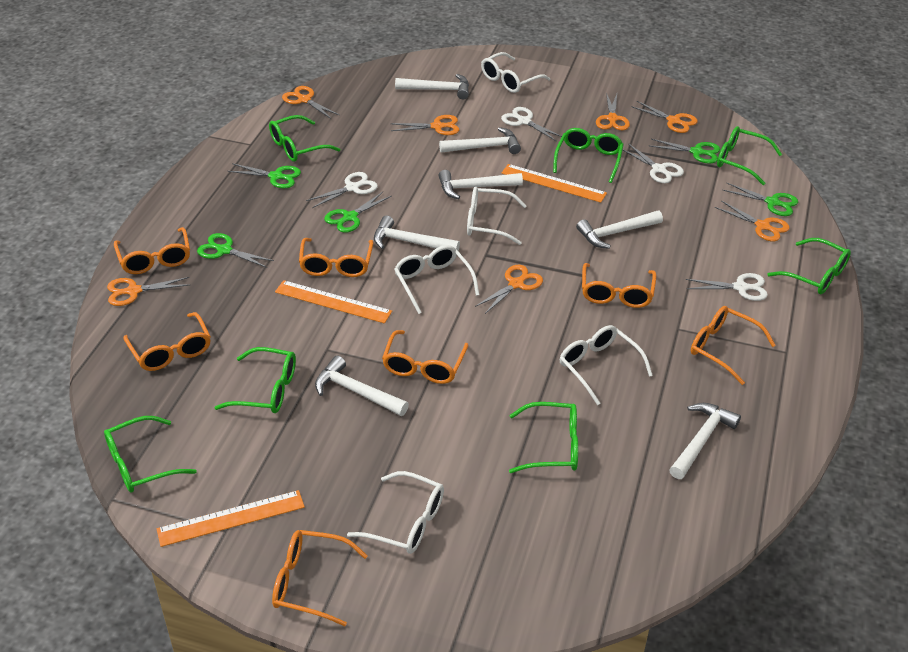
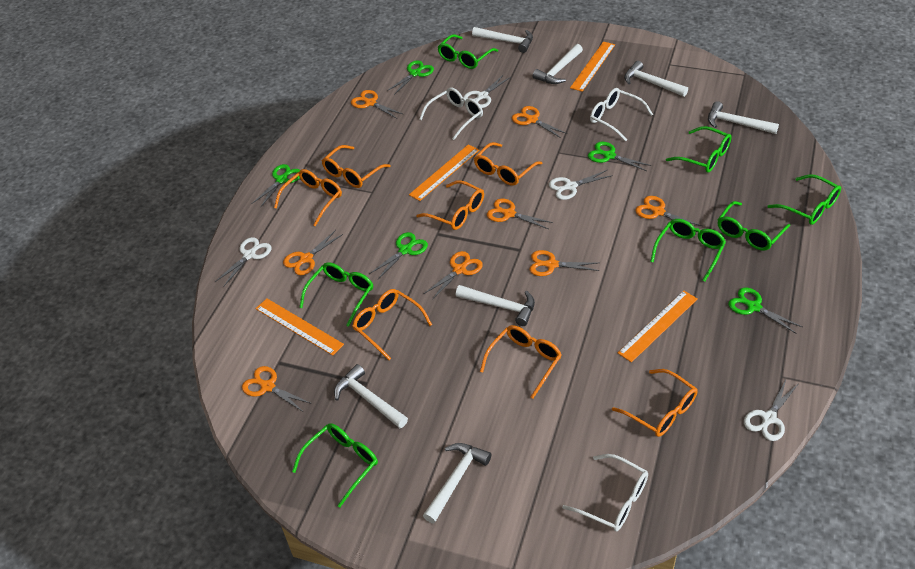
orange ruler: 3 -> 4
orange scissors: 7 -> 8
white glasses: 5 -> 3

